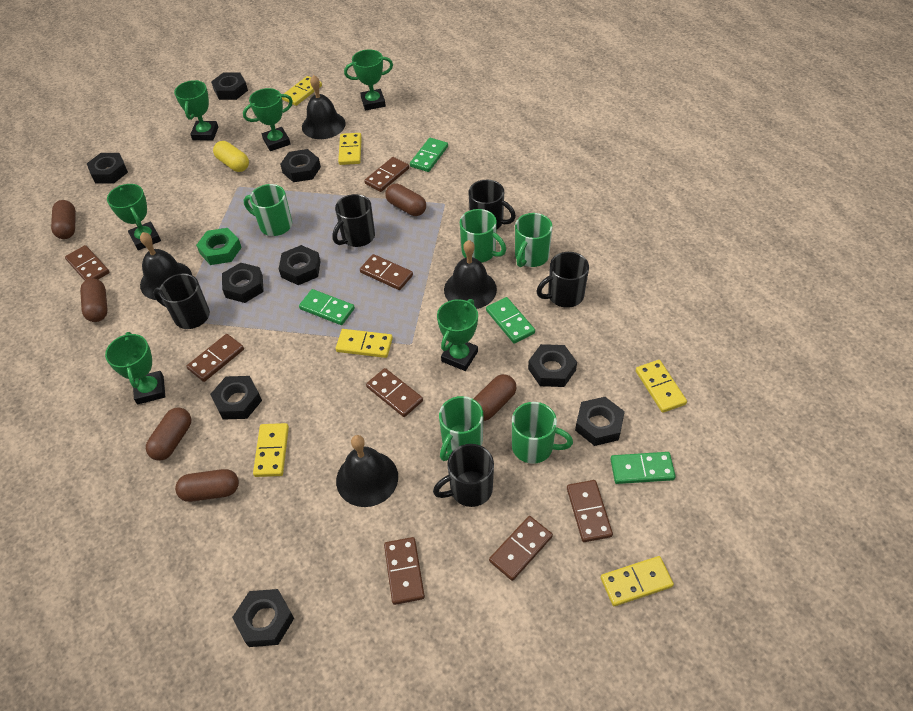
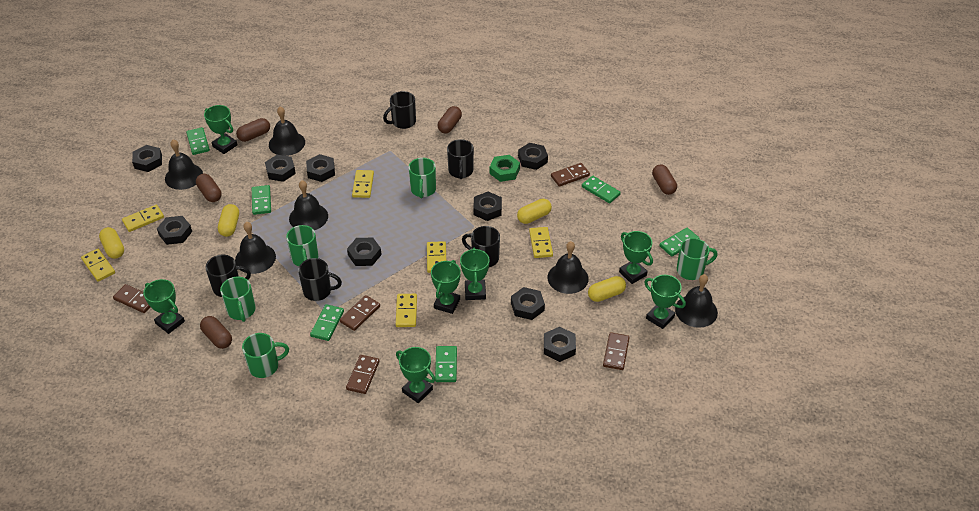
black bell: 4 -> 6
brown capsule: 6 -> 5
brown domino: 8 -> 5
green domino: 4 -> 6
green trophy: 6 -> 7
yellow capsule: 1 -> 4

